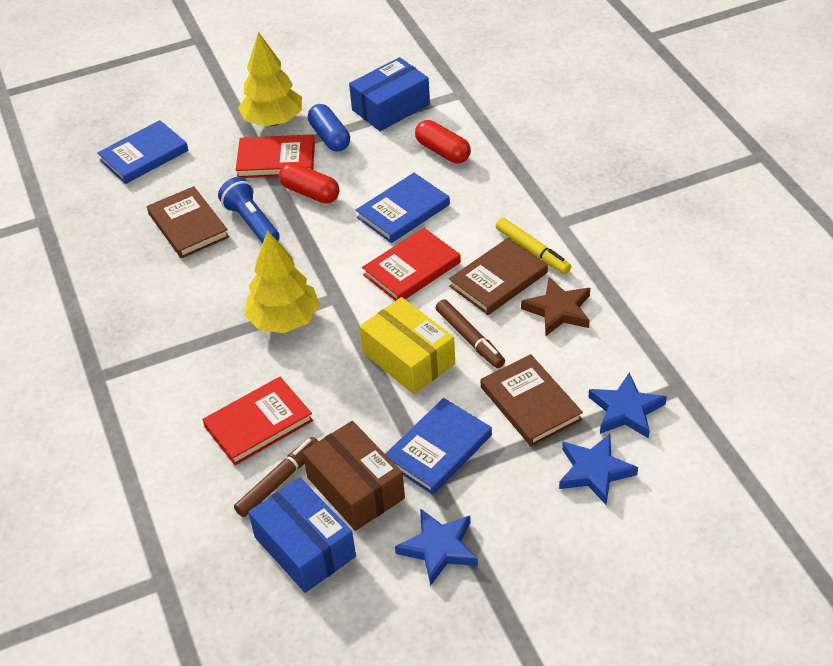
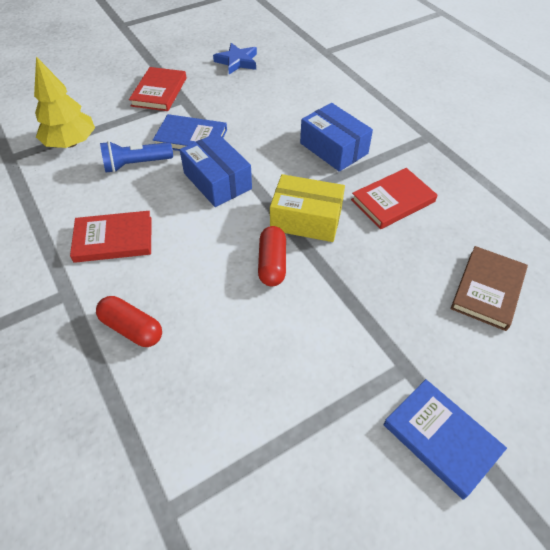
blue book: 3 -> 2
blue capsule: 1 -> 0
blue star: 3 -> 1
brown book: 3 -> 1
brown box: 1 -> 0
brown marker: 2 -> 0
brown star: 1 -> 0
yellow marker: 1 -> 0
yellow tree: 2 -> 1

